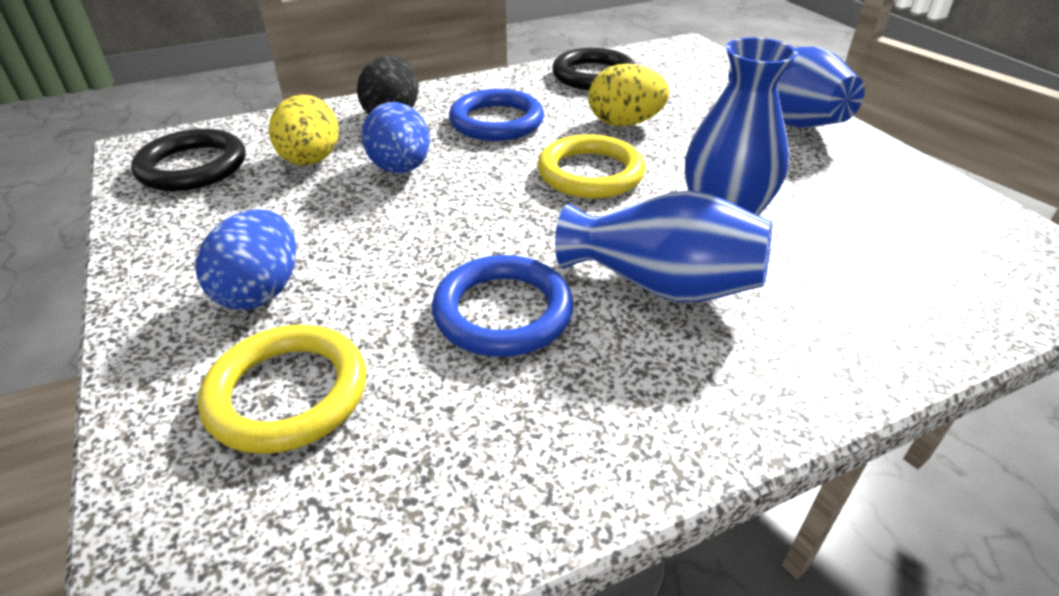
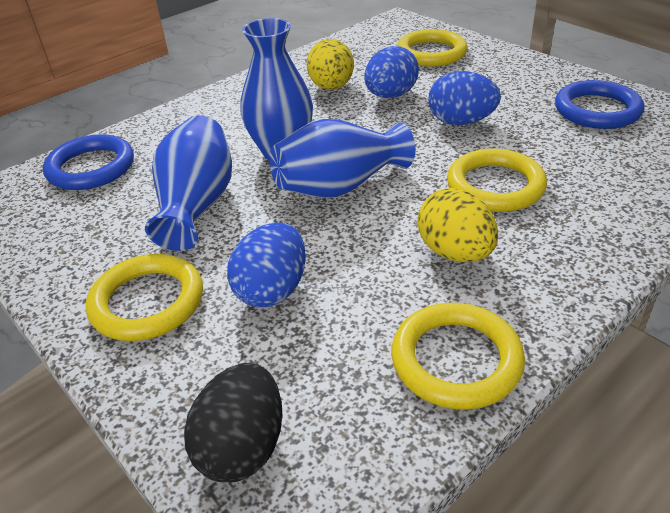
black ring: 2 -> 0
blue egg: 2 -> 3
yellow ring: 2 -> 4

